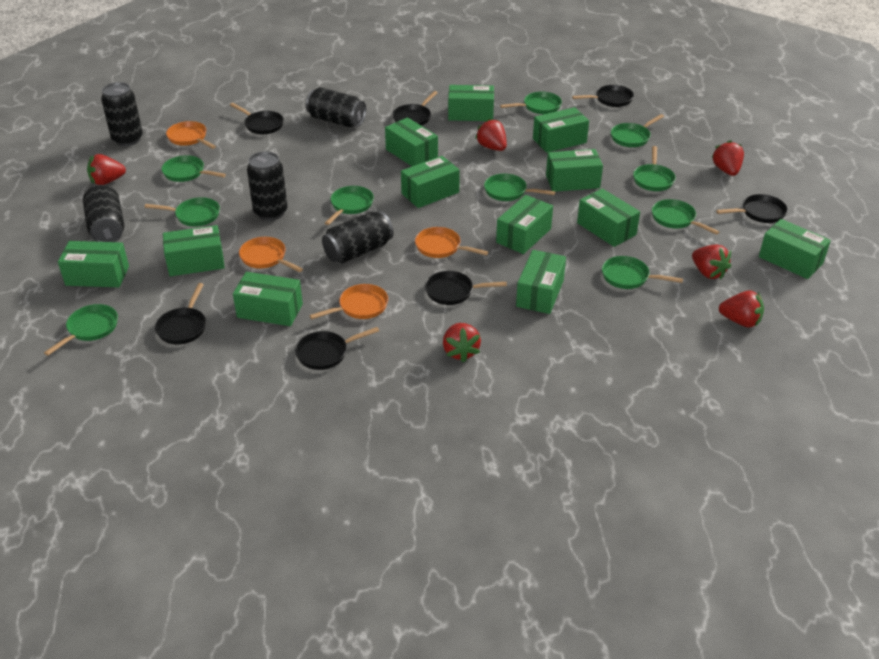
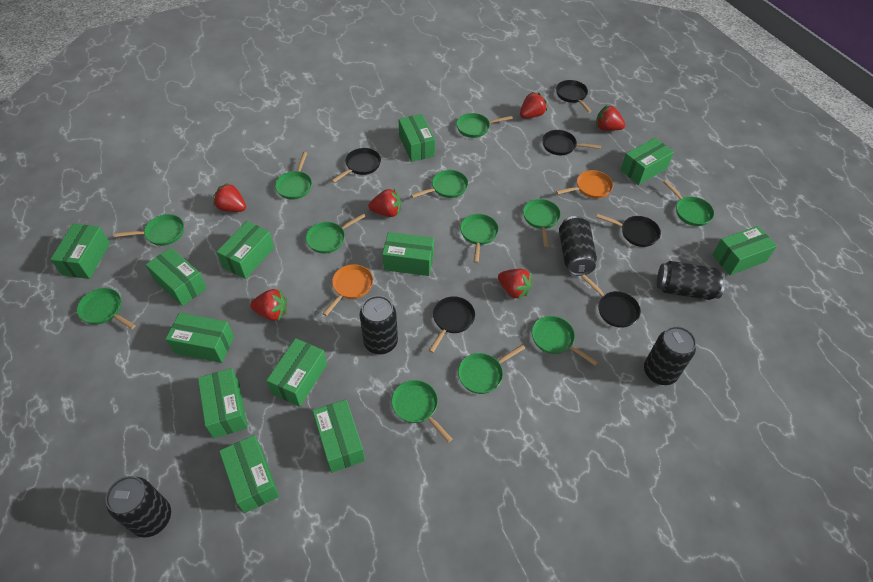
black pan: 7 -> 6
green pan: 10 -> 12
orange pan: 4 -> 2

